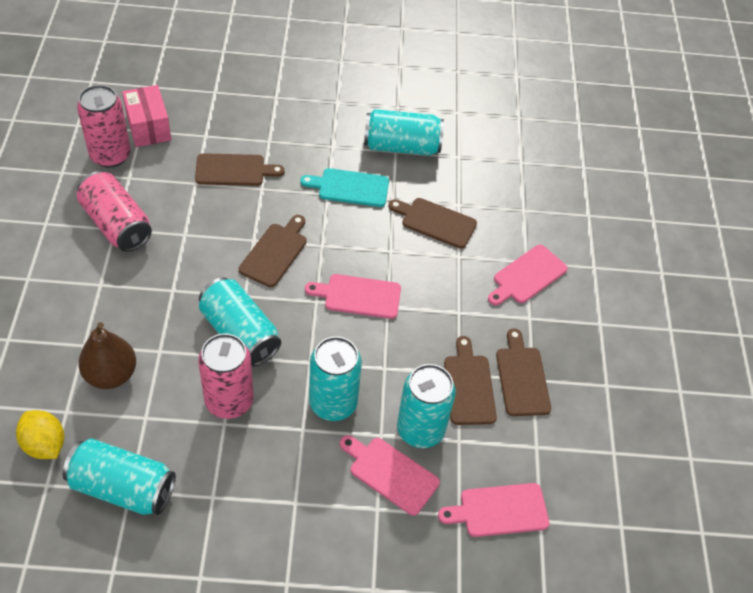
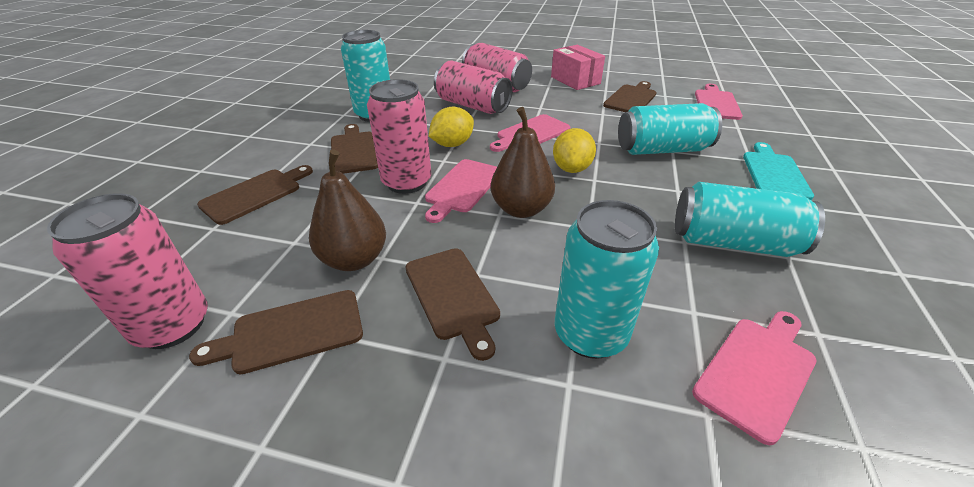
brown pear: 1 -> 2
pink can: 3 -> 4
turquoise can: 5 -> 4
yellow lemon: 1 -> 2

